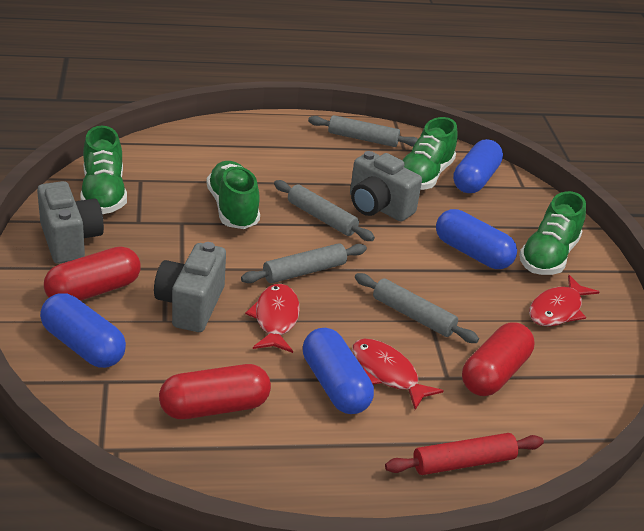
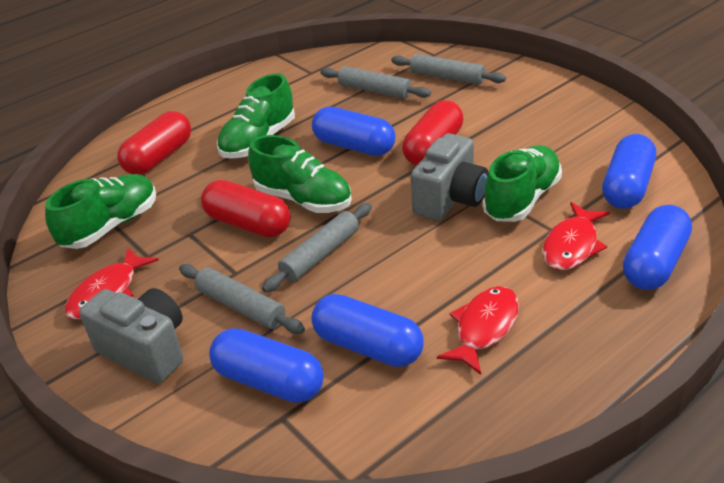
blue capsule: 4 -> 5
grey camera: 3 -> 2
red rolling pin: 1 -> 0

